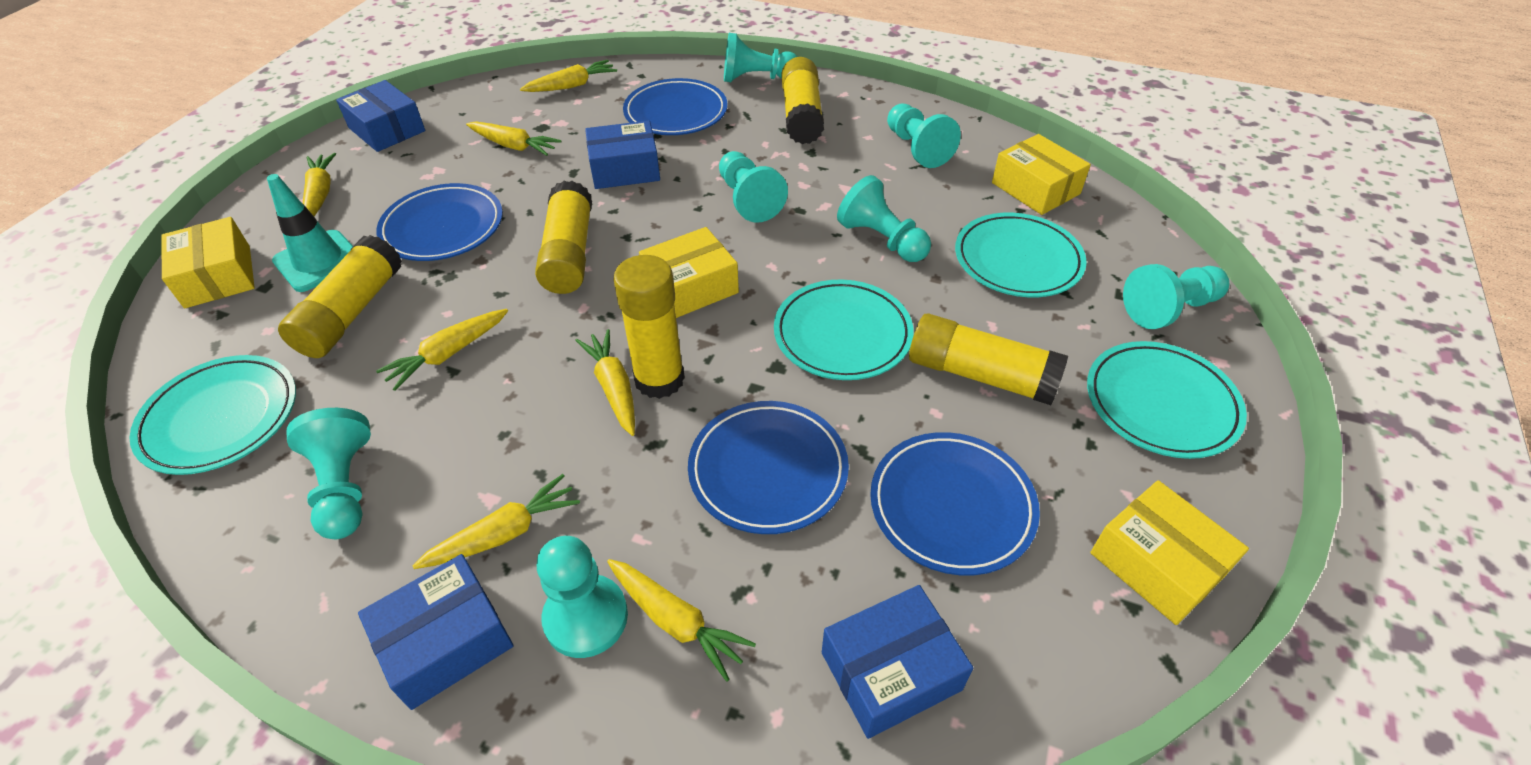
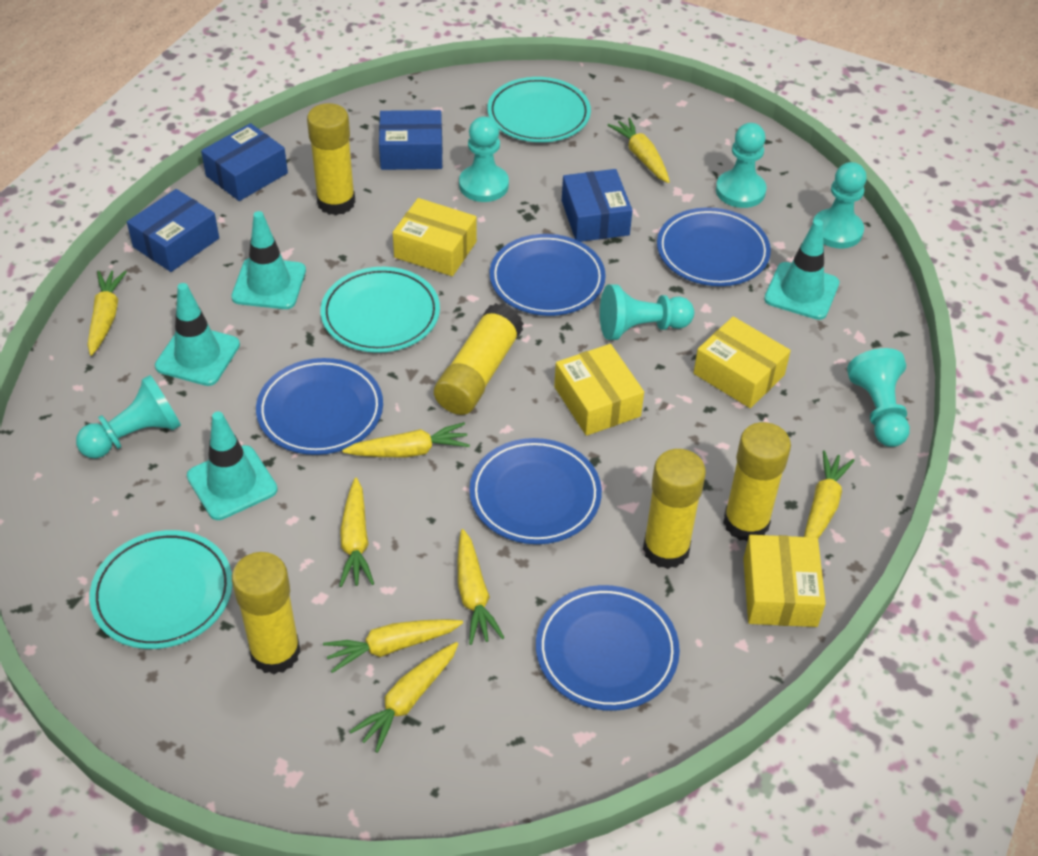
blue plate: 4 -> 5
turquoise pawn: 7 -> 6
turquoise plate: 4 -> 3
turquoise traffic cone: 1 -> 4
yellow carrot: 7 -> 8

